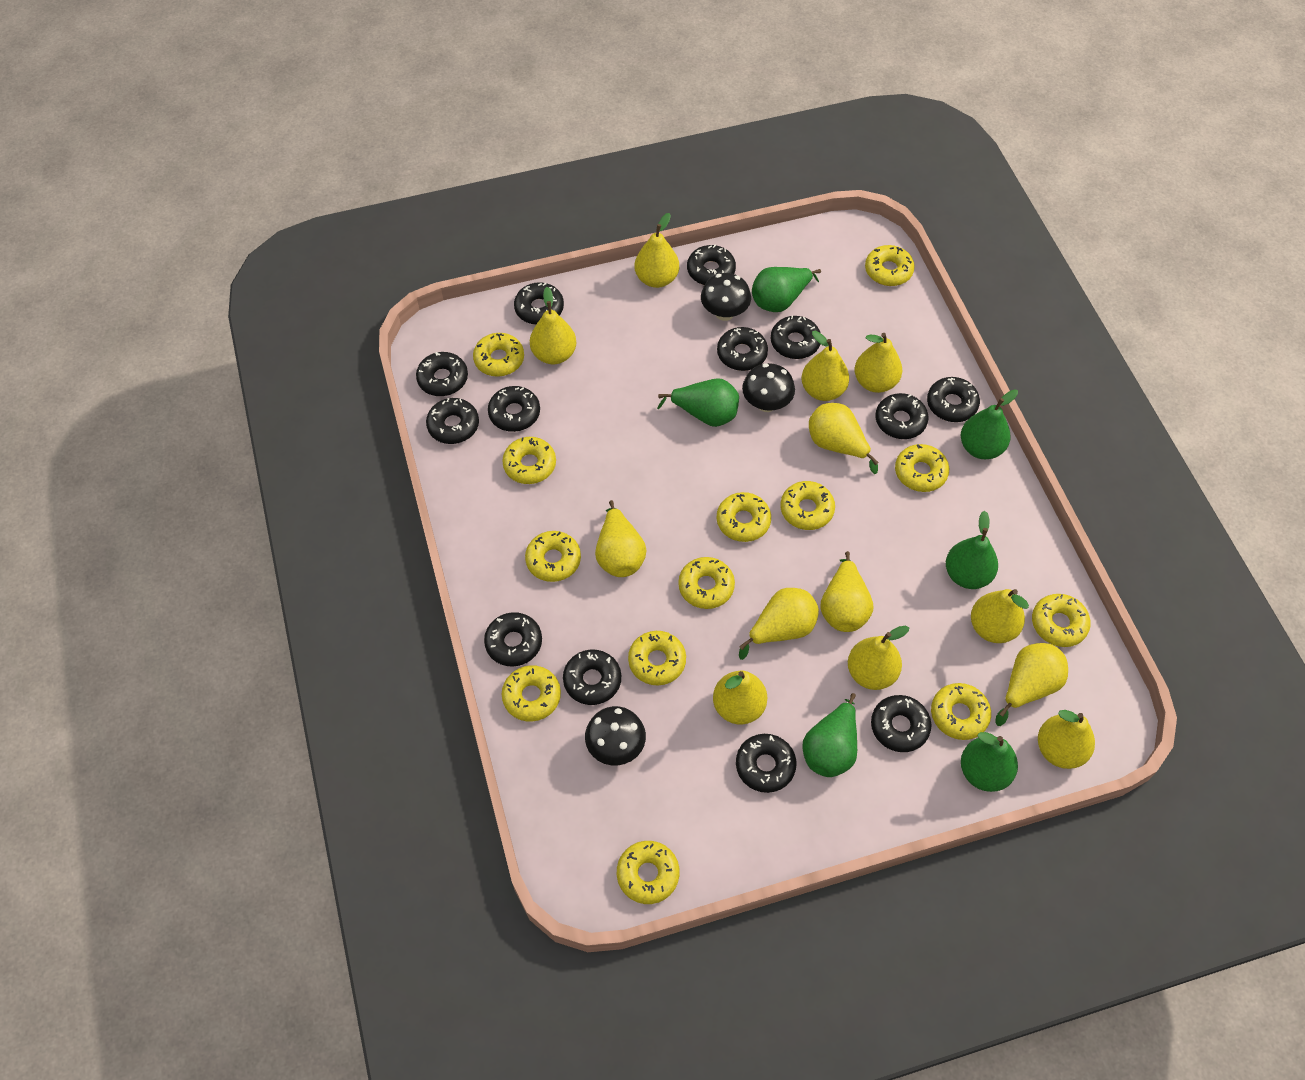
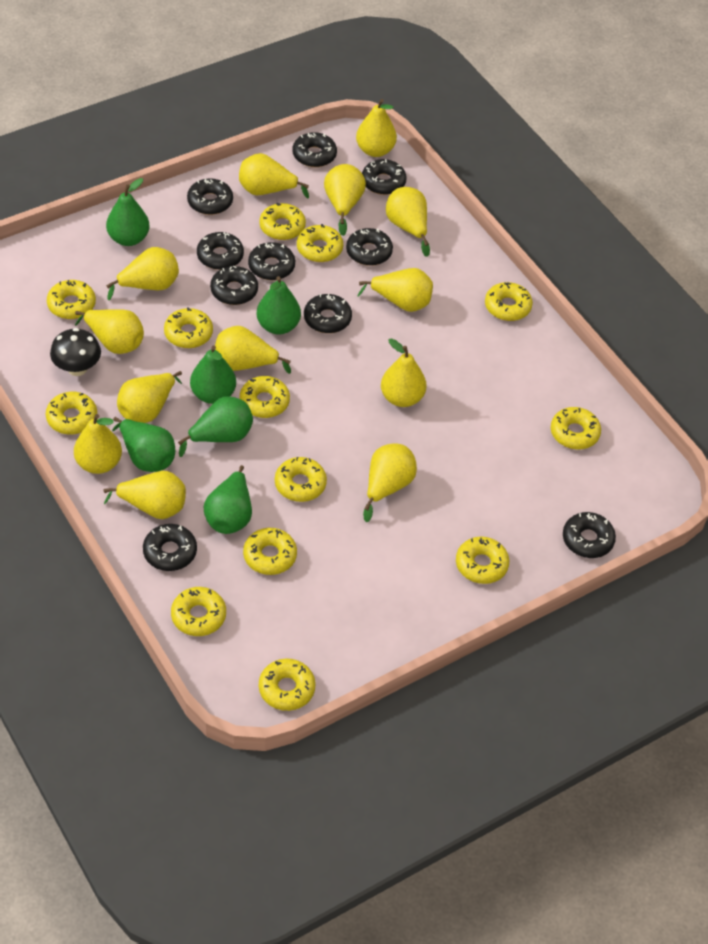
black donut: 13 -> 10
black mushroom: 3 -> 1

